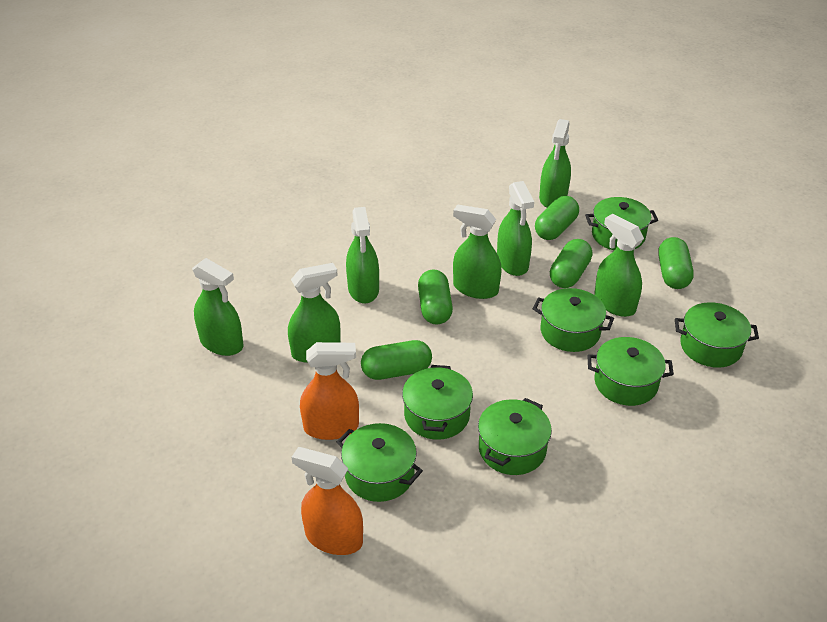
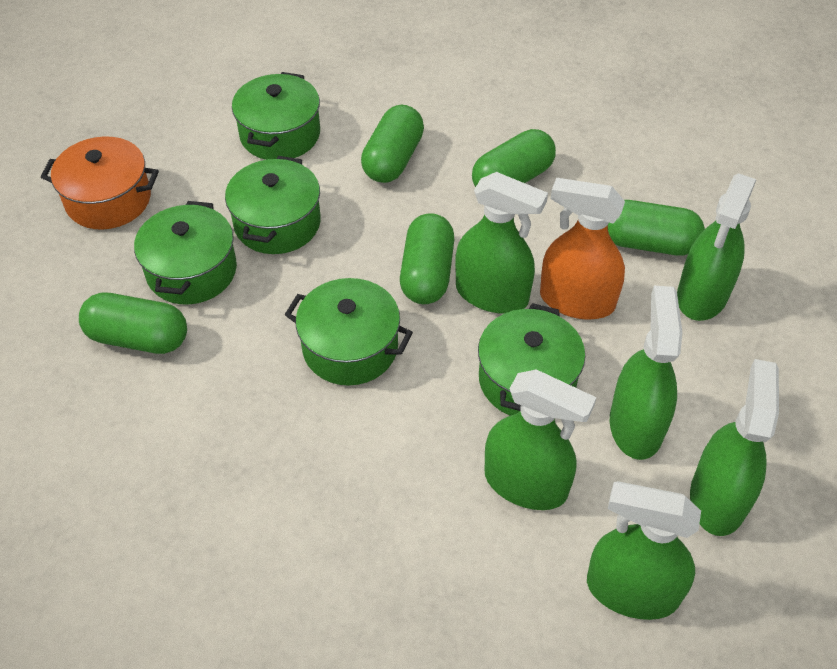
green pot: 7 -> 5
green spray bottle: 7 -> 6
orange pot: 0 -> 1
orange spray bottle: 2 -> 1

